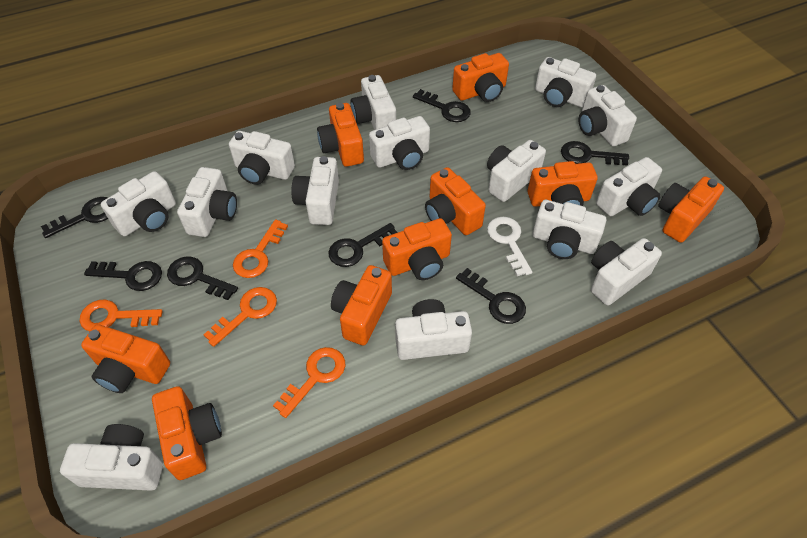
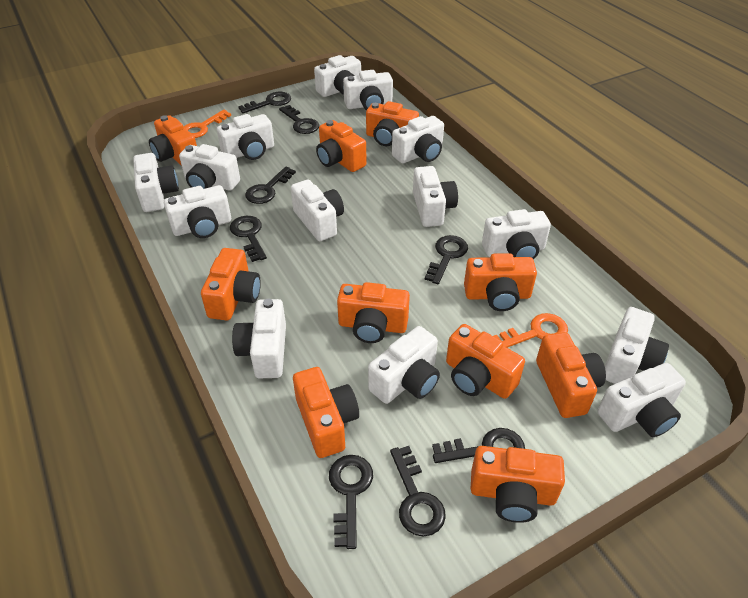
black key: 7 -> 8
orange camera: 9 -> 10
orange key: 4 -> 2
white key: 1 -> 0

